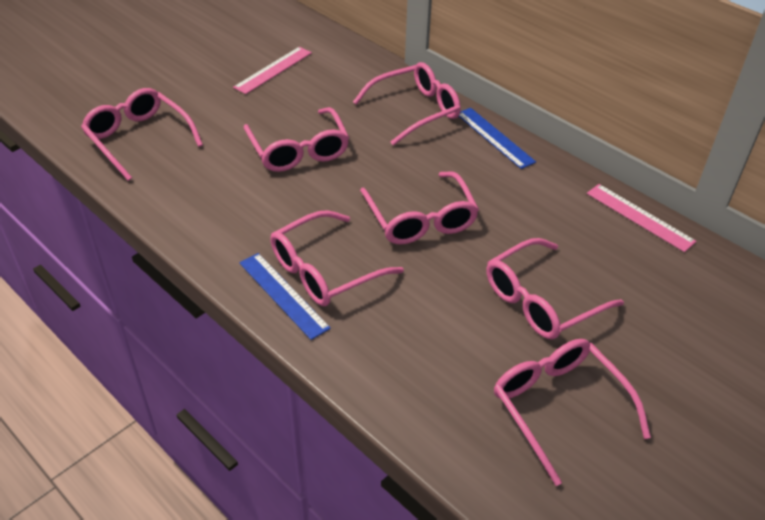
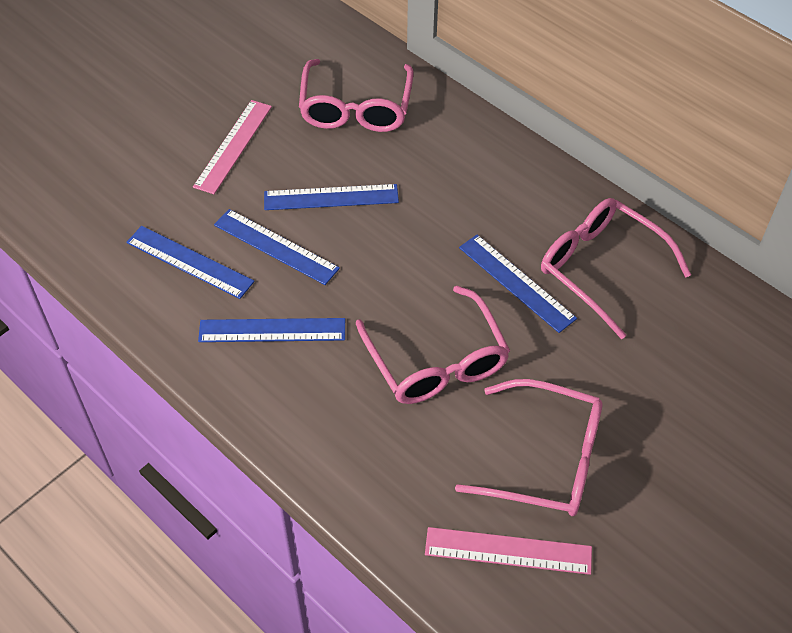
blue ruler: 2 -> 5
pink glasses: 7 -> 4

